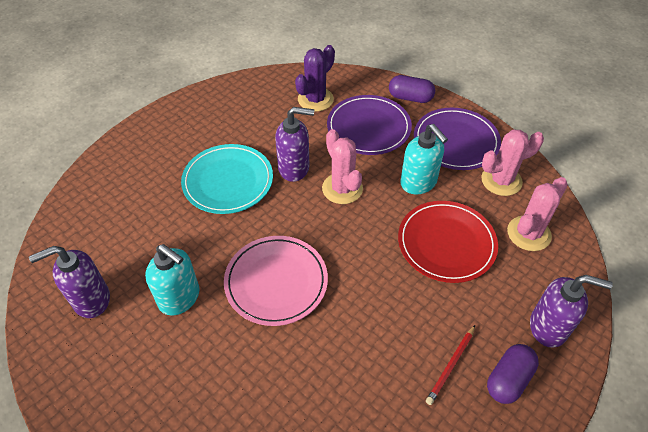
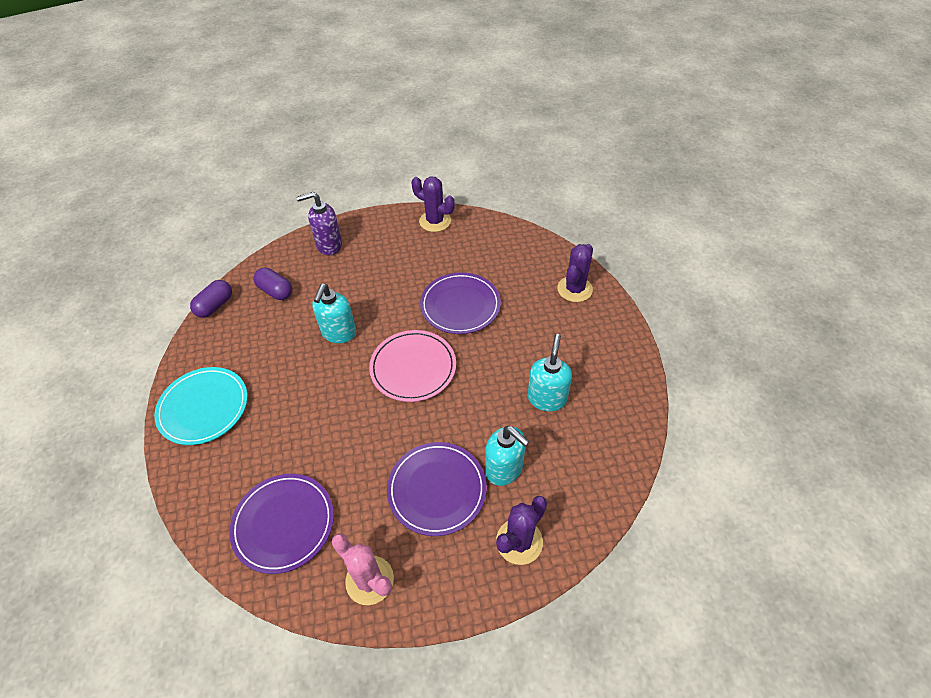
pink cactus: 3 -> 1
purple cactus: 1 -> 3
purple plate: 2 -> 3
purple soap dispenser: 3 -> 1
red pencil: 1 -> 0
red plate: 1 -> 0
turquoise soap dispenser: 2 -> 3

